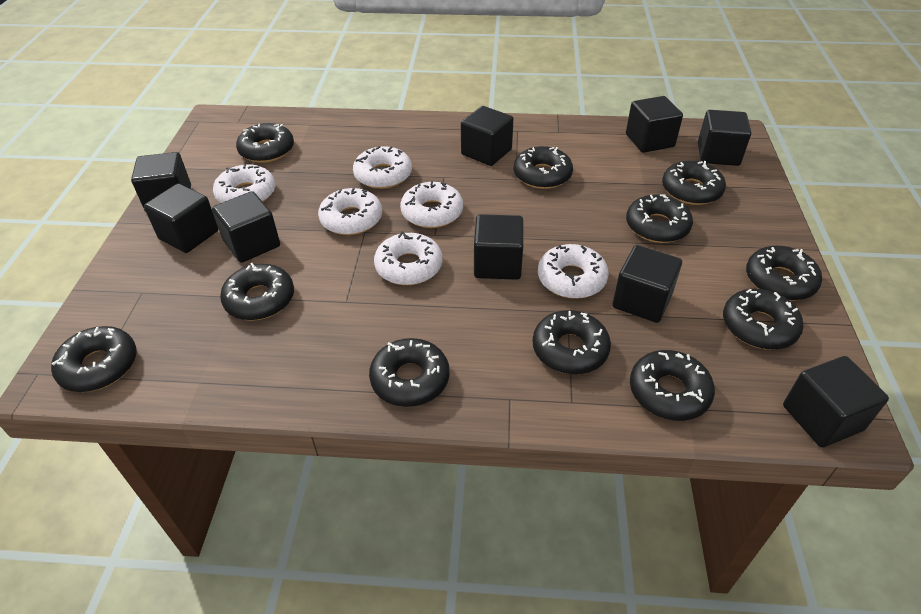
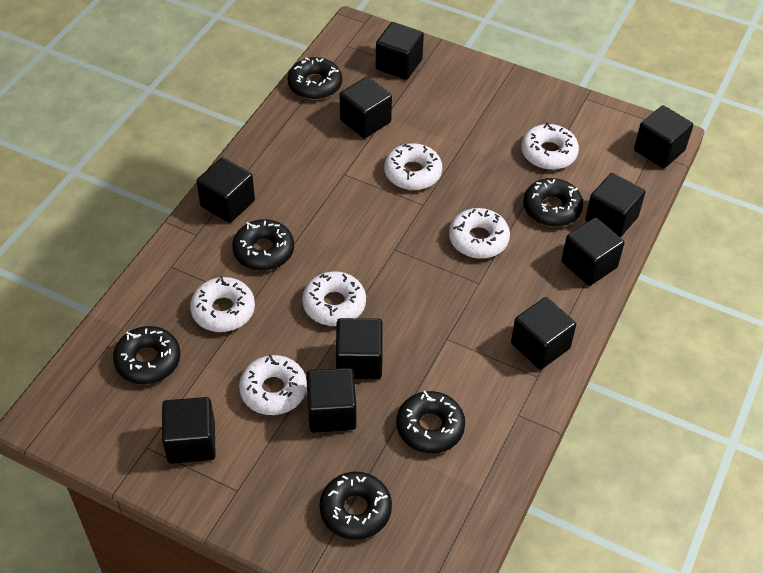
black cube: 9 -> 10
black donut: 11 -> 6

